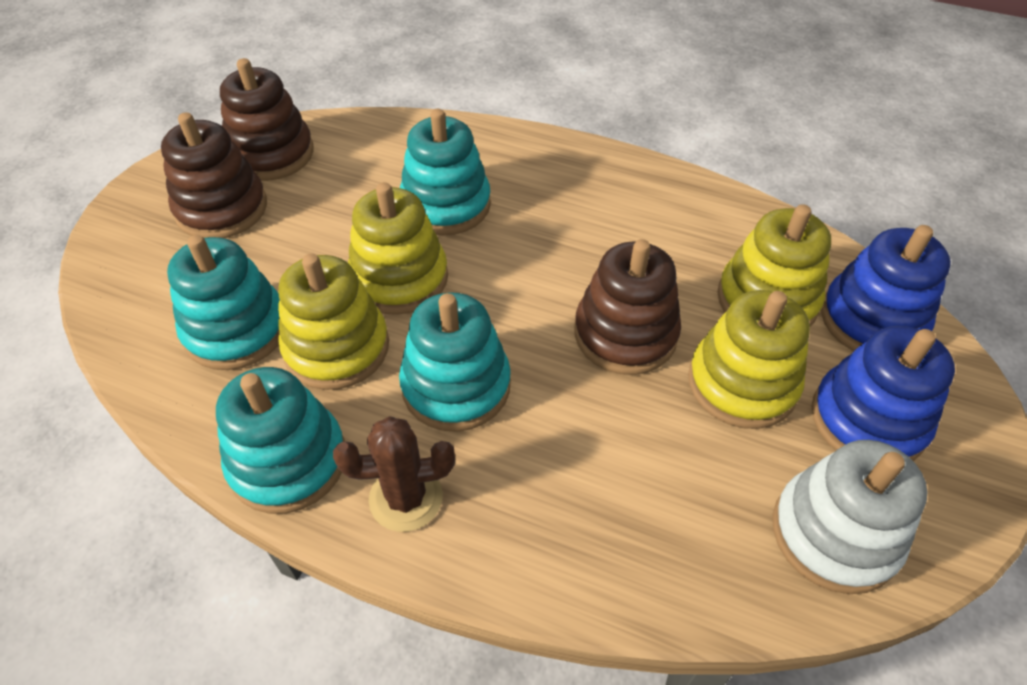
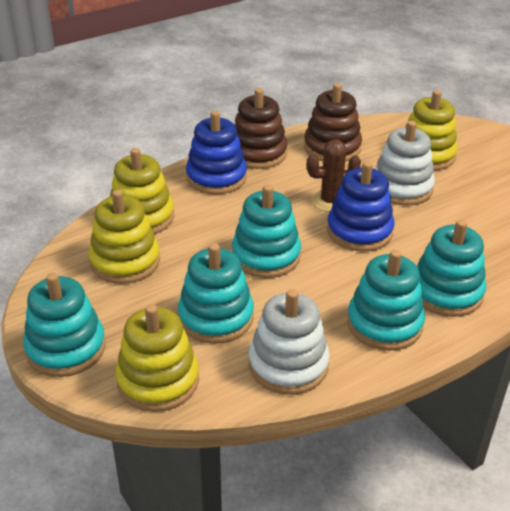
brown stacking toy: 3 -> 2
turquoise stacking toy: 4 -> 5
white stacking toy: 1 -> 2

